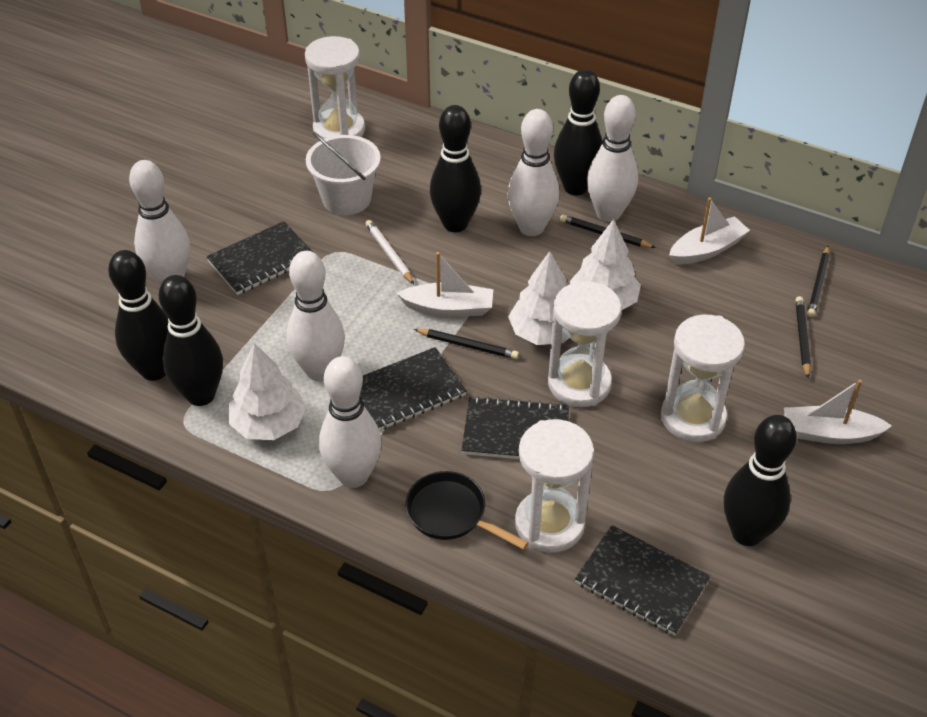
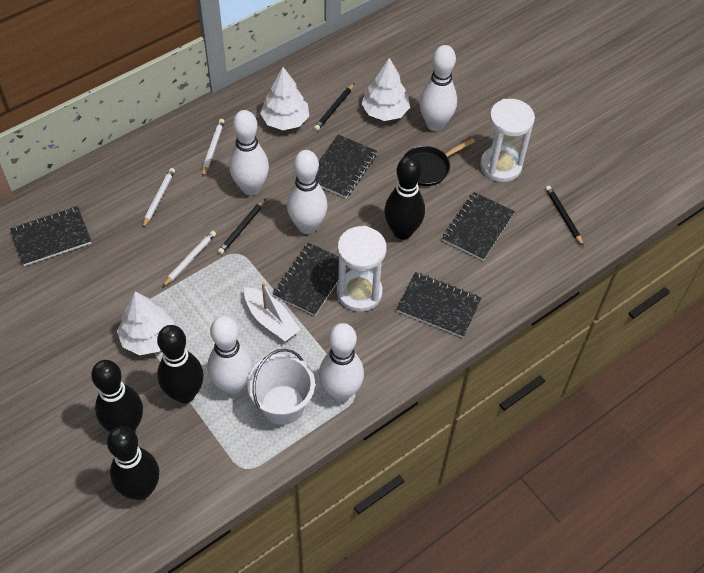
black bowling pin: 5 -> 4
black notebook: 4 -> 5
black pencil: 4 -> 3
white boat: 3 -> 1
white hourglass: 4 -> 2
white pencil: 1 -> 3

